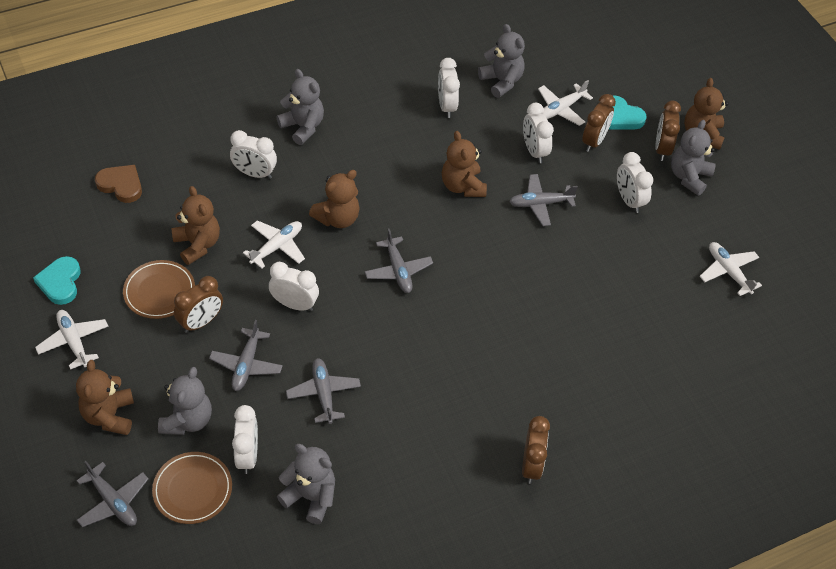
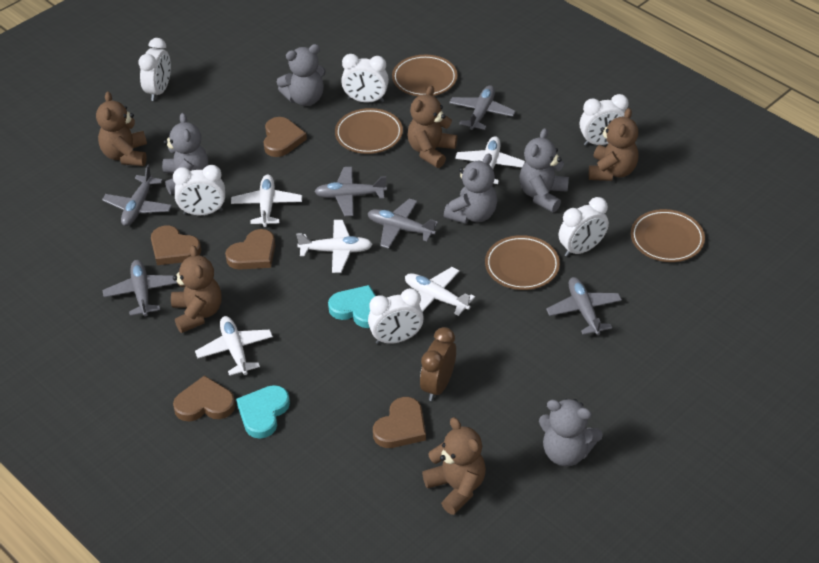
brown clock: 4 -> 1
brown heart: 1 -> 5
brown plate: 2 -> 4
grey plane: 5 -> 6
white plane: 4 -> 5

